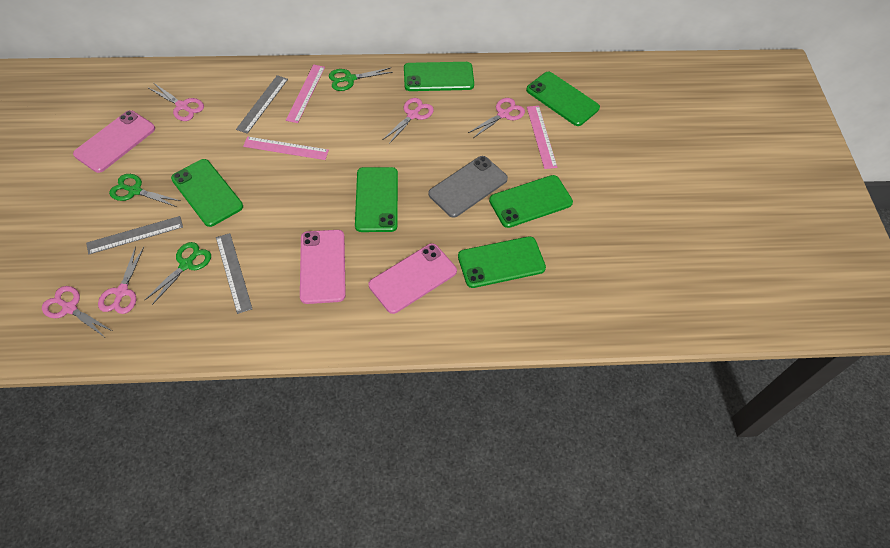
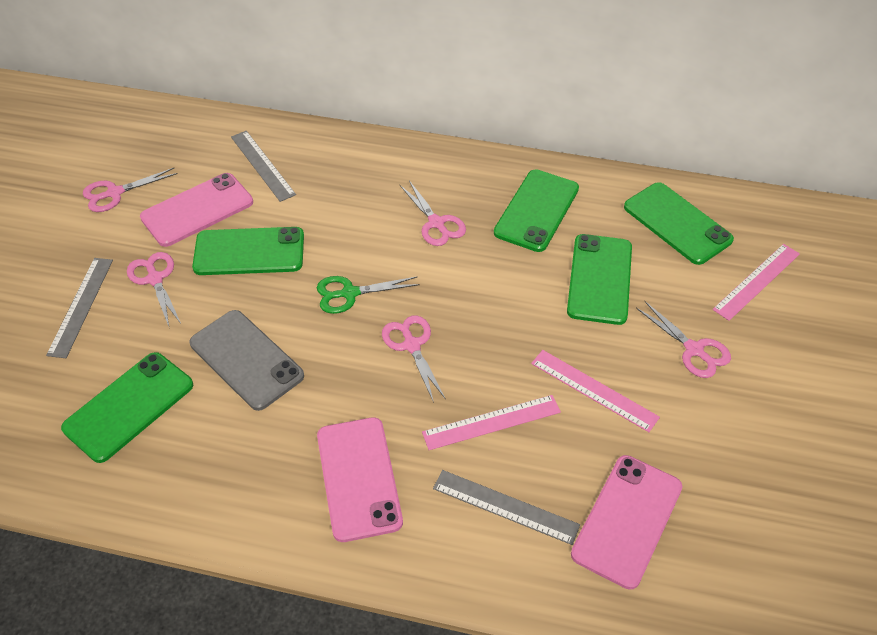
green phone: 6 -> 5
green scissors: 3 -> 1

